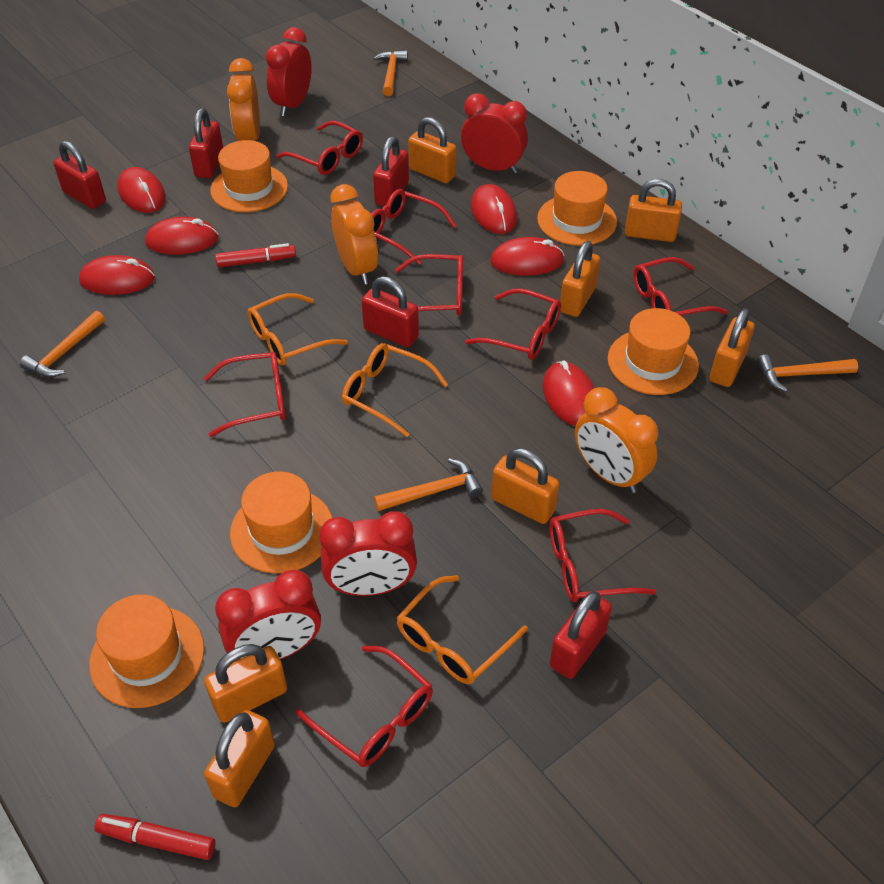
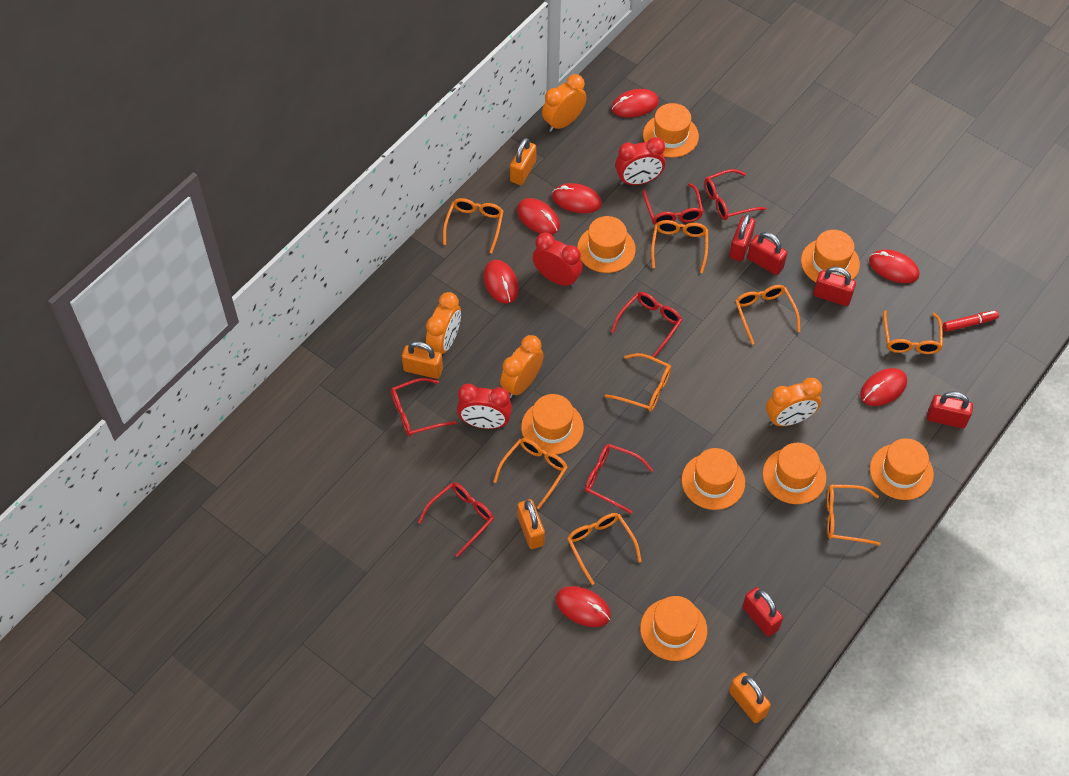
orange clock: 3 -> 4
orange glasses: 3 -> 8
orange hammer: 4 -> 0
orange hat: 5 -> 8
orange padlock: 7 -> 4
red clock: 4 -> 3
red glasses: 8 -> 6
red marker: 2 -> 1
red mouse: 6 -> 7

